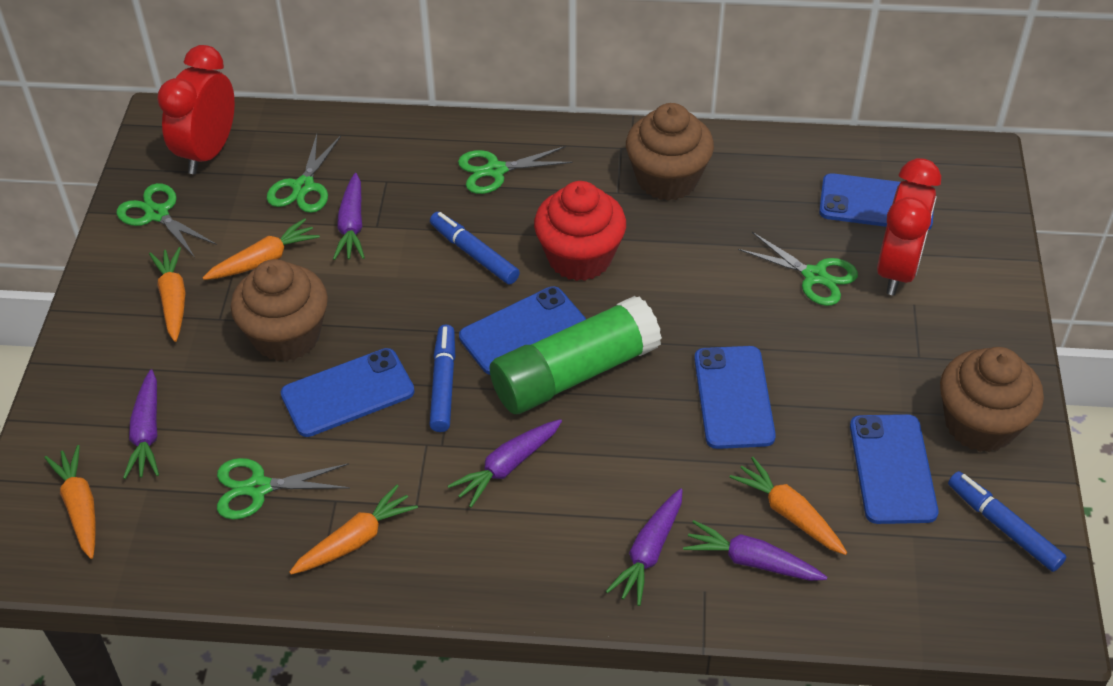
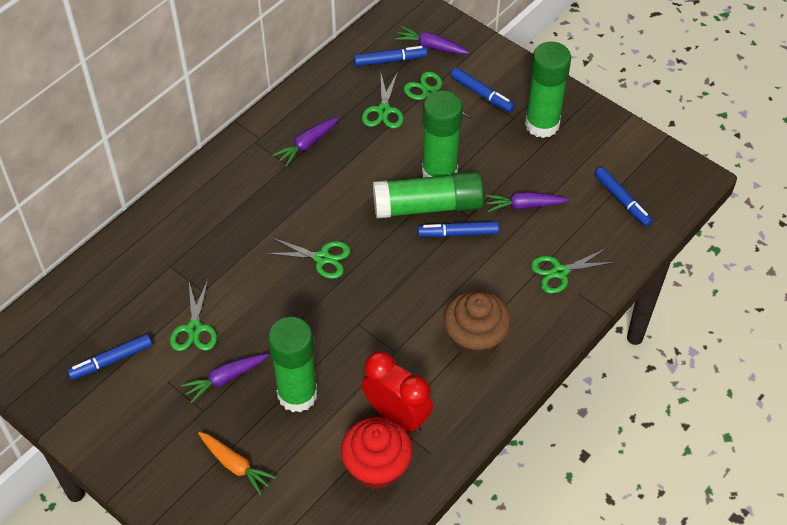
blue marker: 3 -> 5
blue phone: 5 -> 0
brown cupcake: 3 -> 1
green glue stick: 1 -> 4
orange carrot: 5 -> 1
purple carrot: 5 -> 4
red clock: 2 -> 1

